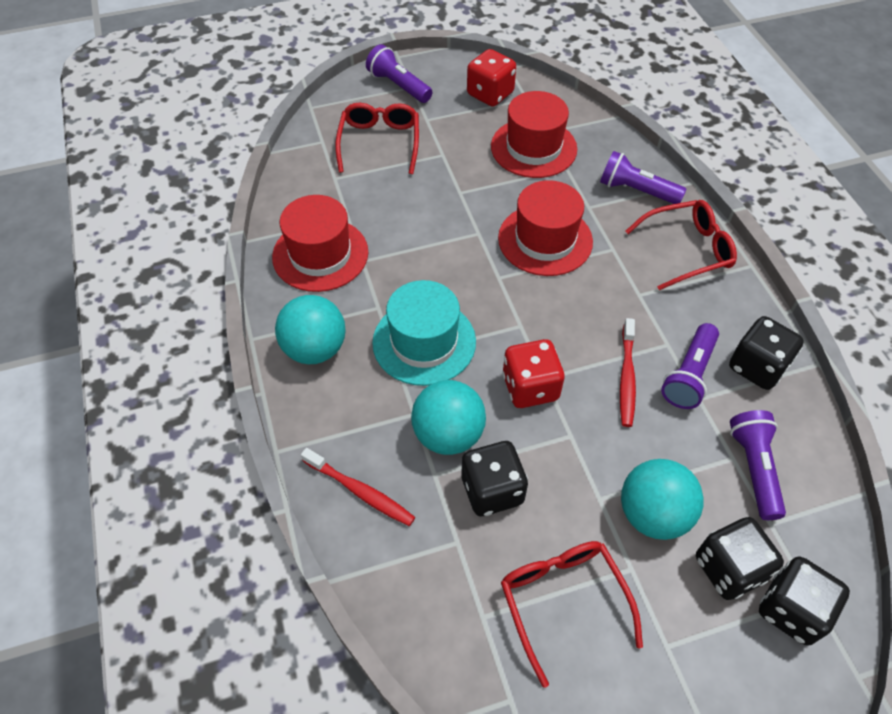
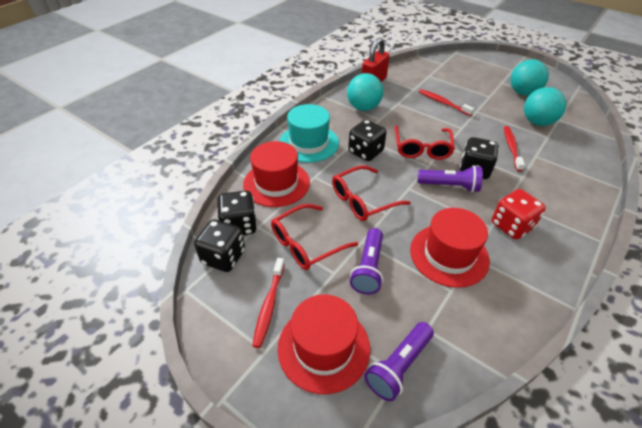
purple flashlight: 4 -> 3
red dice: 2 -> 1
red padlock: 0 -> 1
red toothbrush: 2 -> 3

